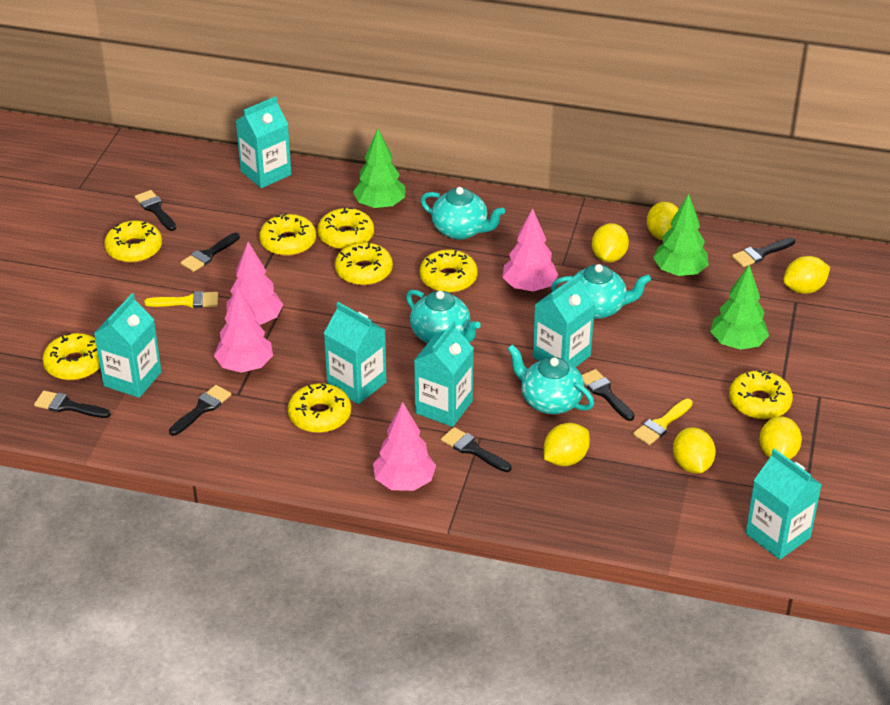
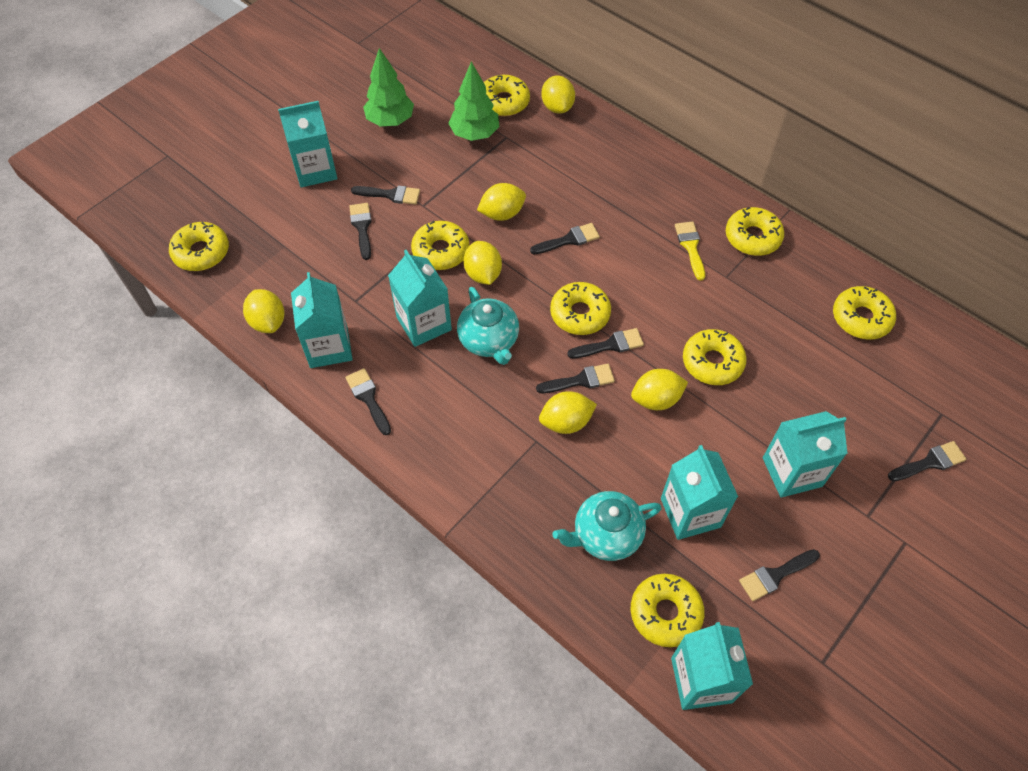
black brush: 7 -> 8
green tree: 3 -> 2
pink tree: 4 -> 0
turquoise teapot: 4 -> 2
yellow brush: 2 -> 1

